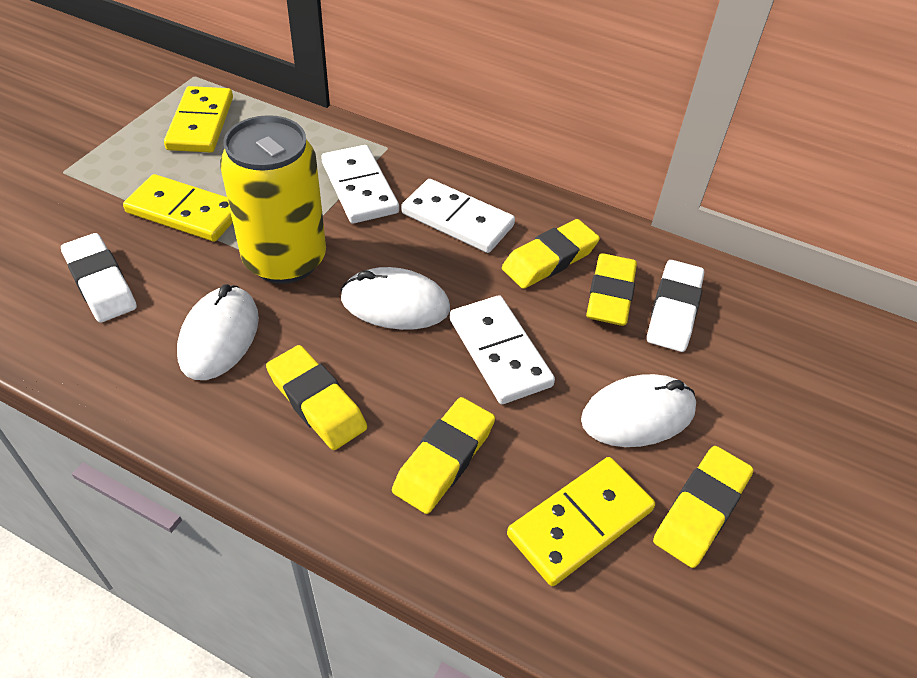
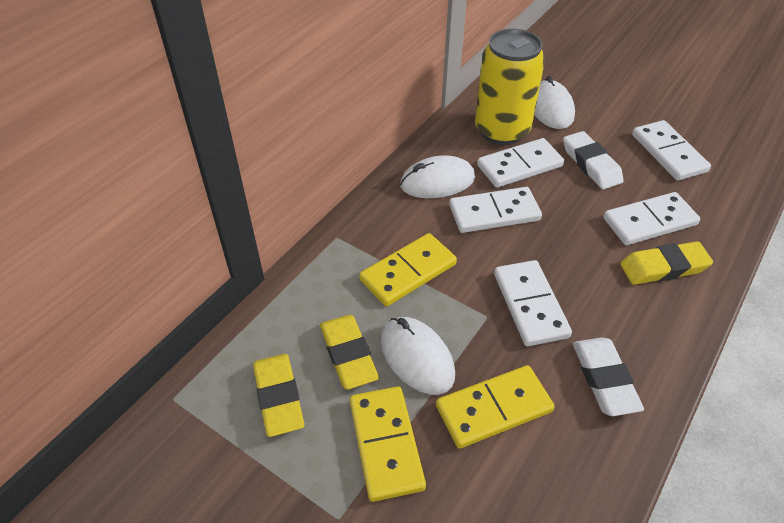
white domino: 3 -> 5
yellow eraser: 5 -> 3

